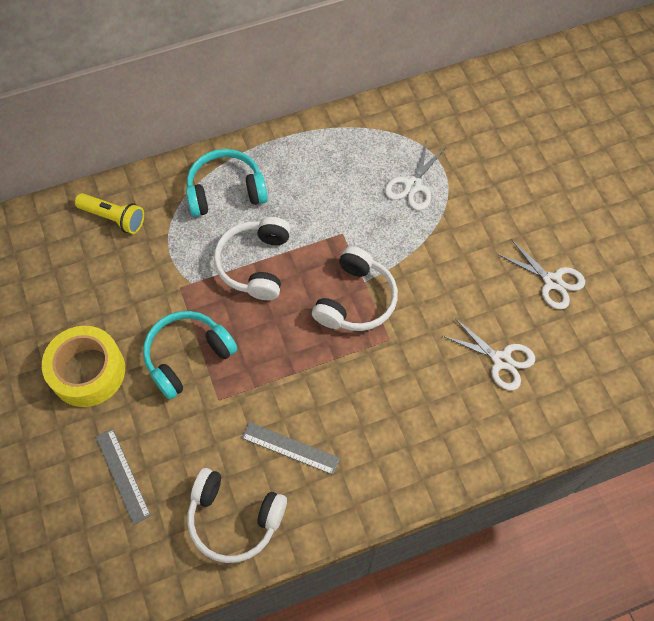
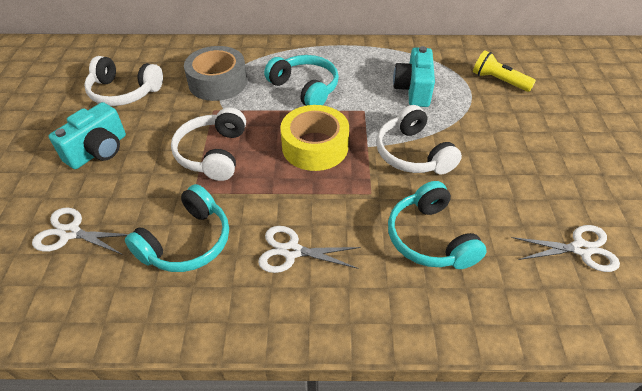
grey ruler: 2 -> 0
grey tape: 0 -> 1
turquoise camera: 0 -> 2
turquoise headphones: 2 -> 3

